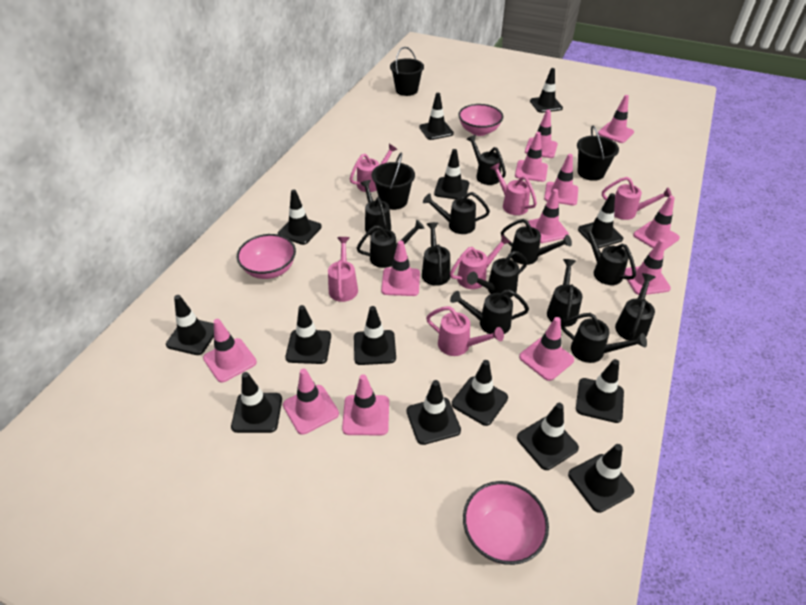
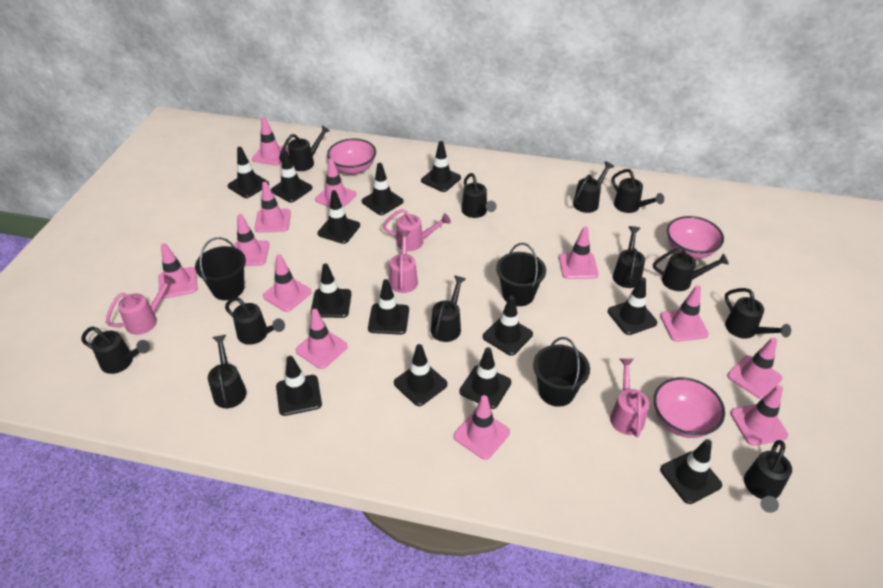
black traffic cone: 14 -> 13
pink watering can: 6 -> 4

